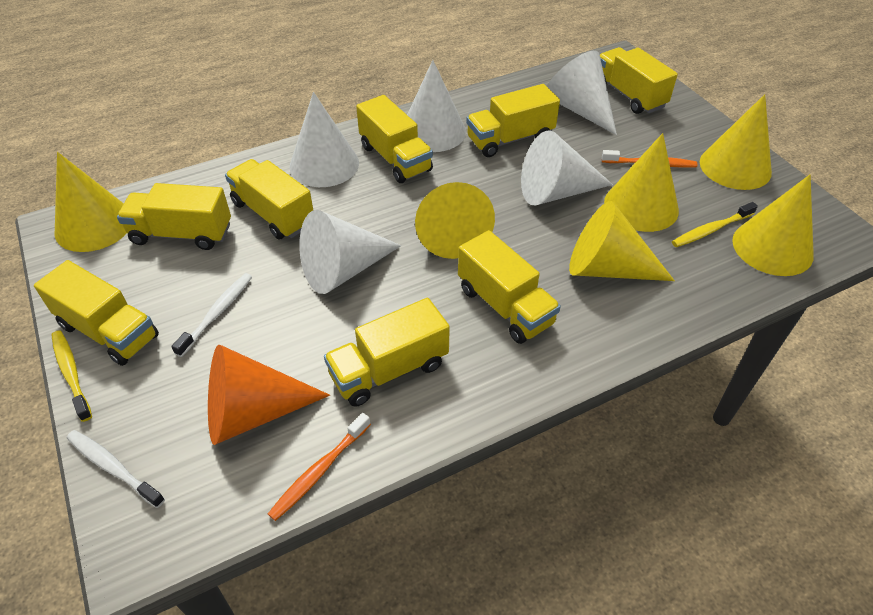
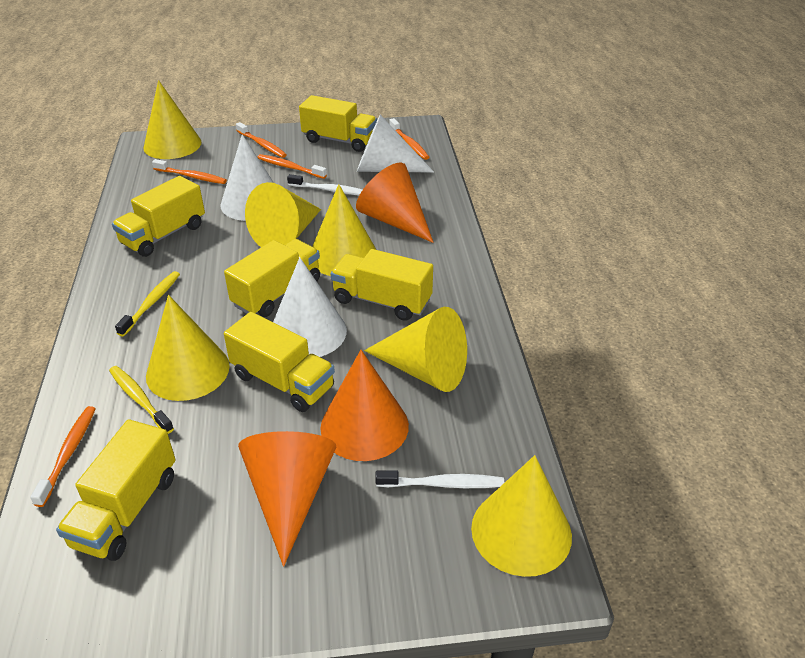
orange cone: 1 -> 3
orange toothbrush: 2 -> 5
white cone: 5 -> 3
yellow truck: 8 -> 6

